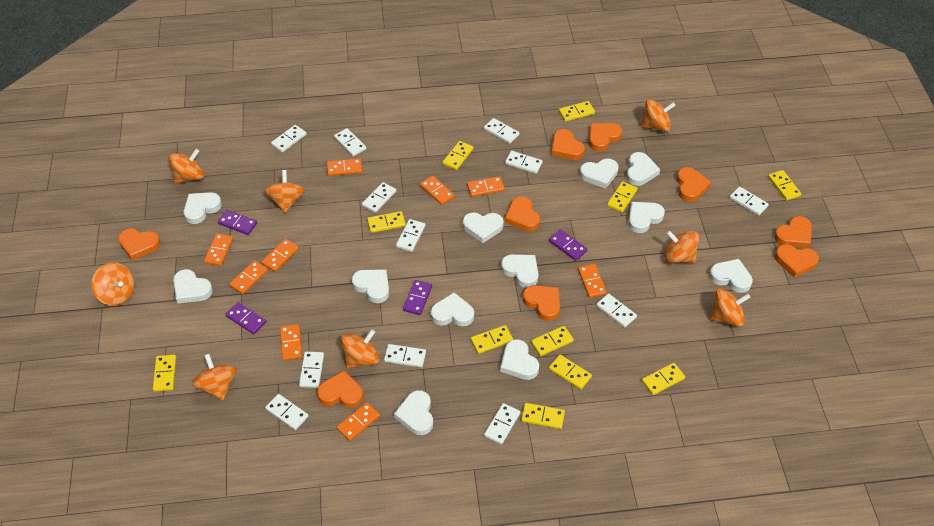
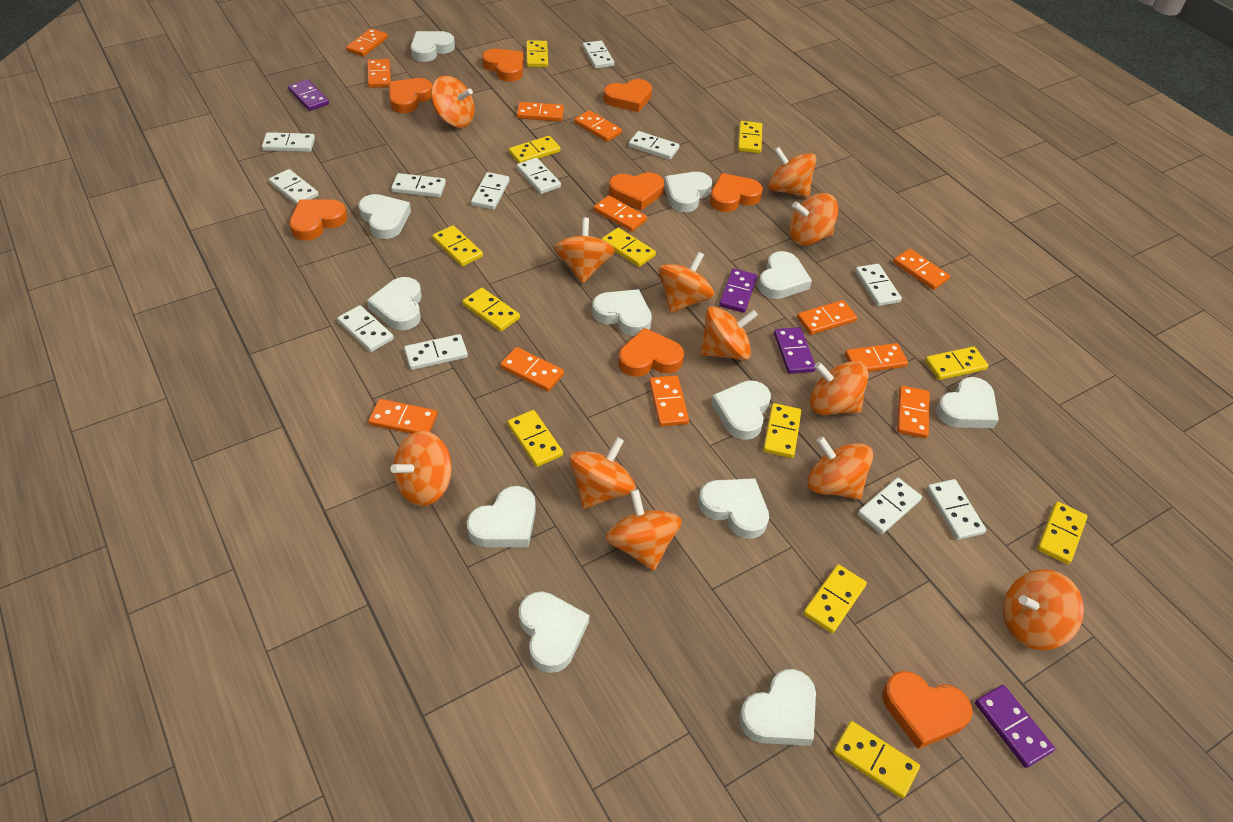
orange domino: 9 -> 12
orange heart: 9 -> 8
orange spinning top: 8 -> 12
yellow domino: 11 -> 12

